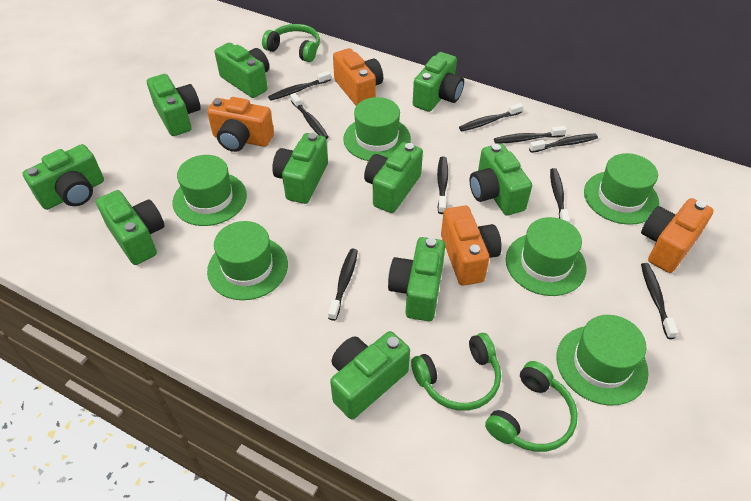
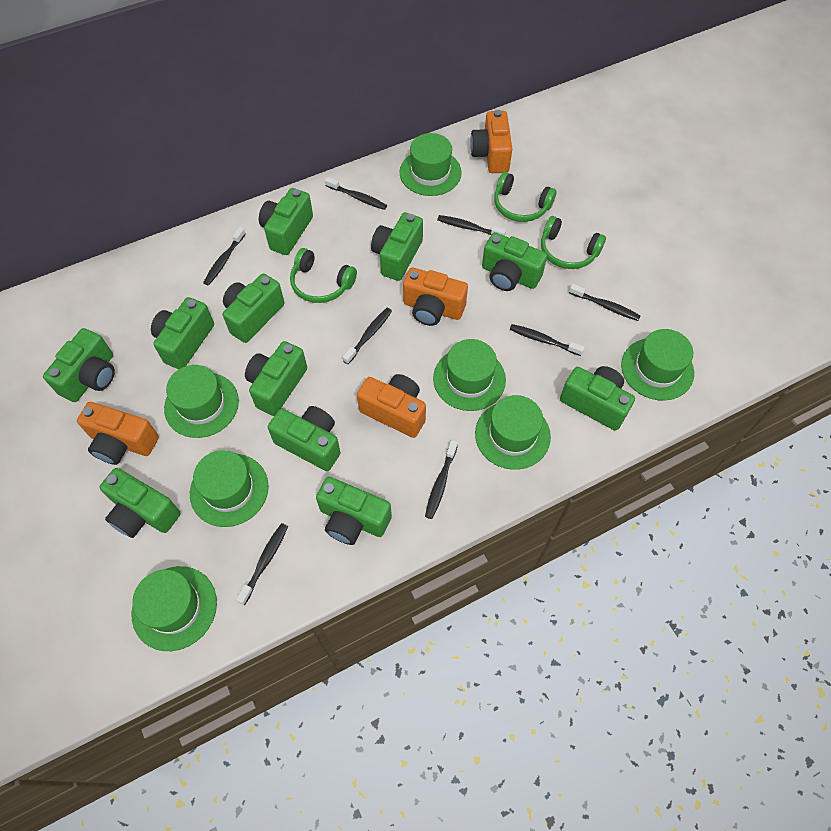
black toothbrush: 9 -> 8
green camera: 10 -> 11
green hat: 6 -> 7

